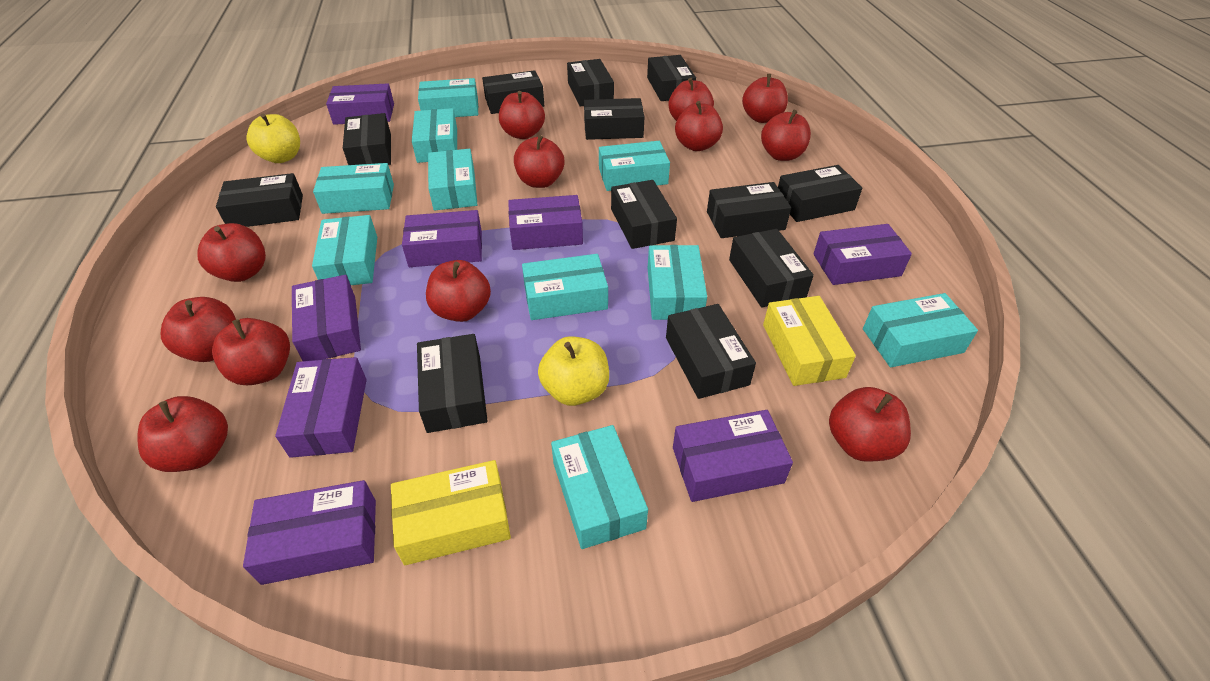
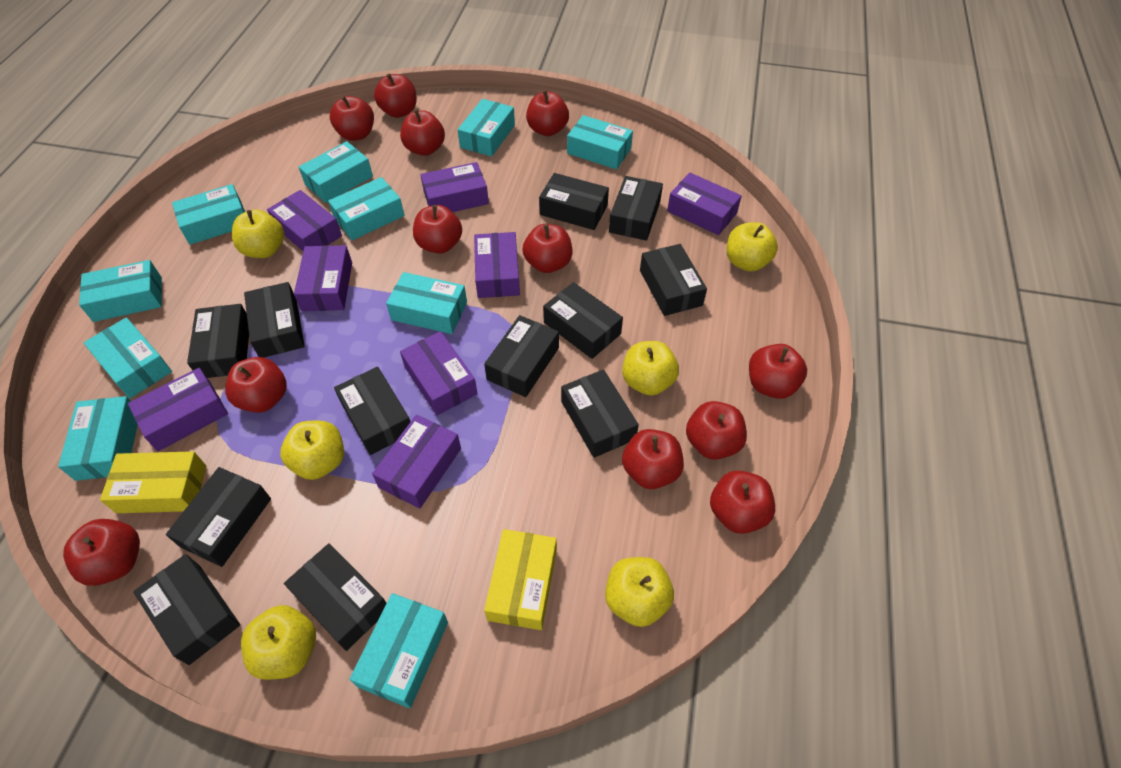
yellow apple: 2 -> 6

